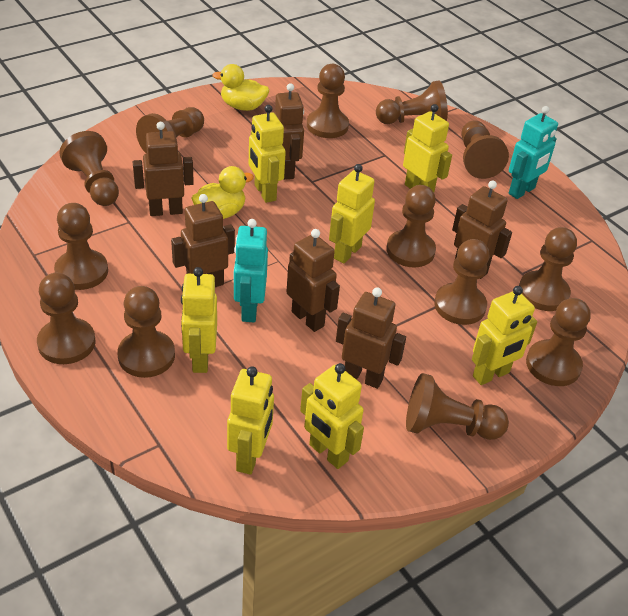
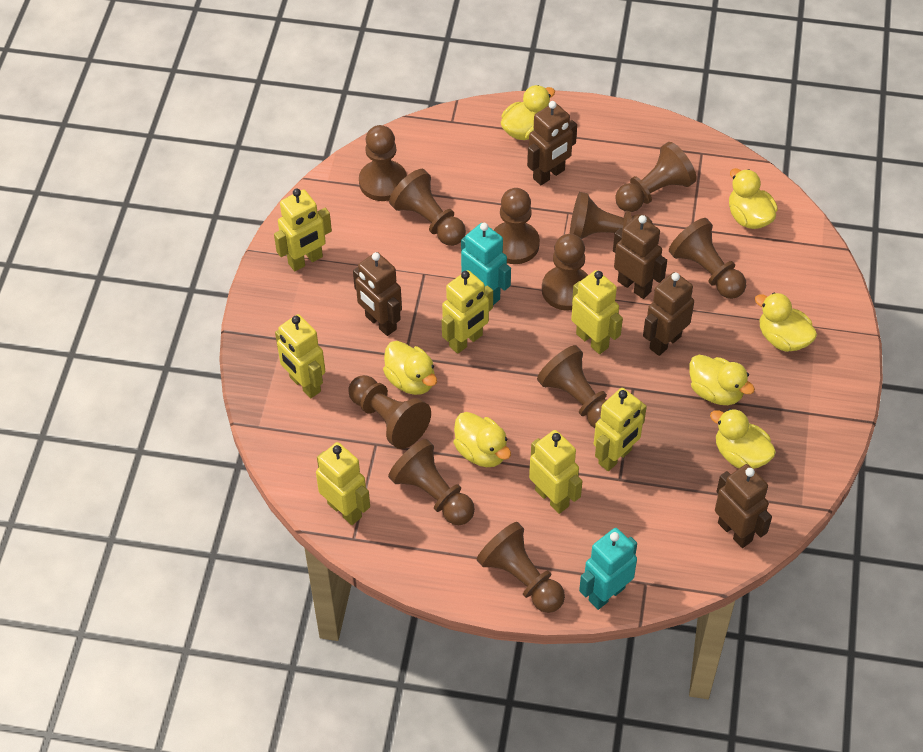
brown pawn: 13 -> 11
brown robot: 6 -> 5
yellow duck: 2 -> 7

